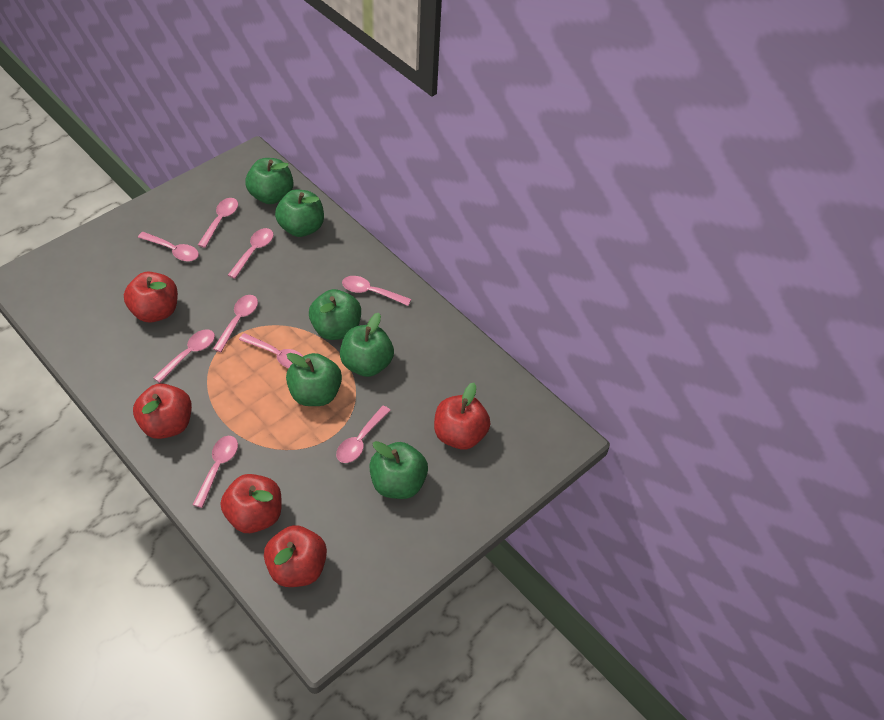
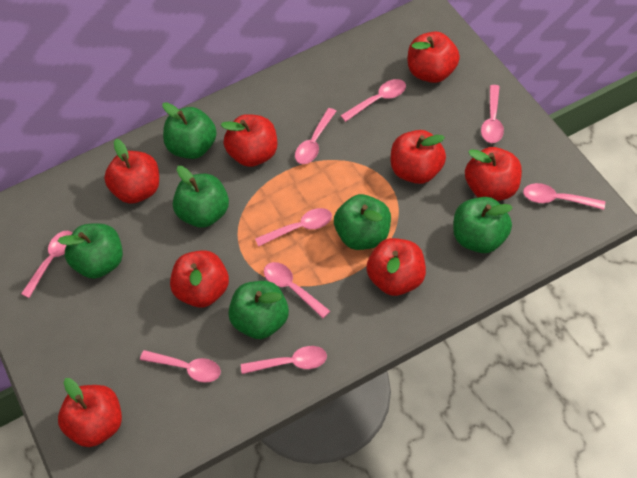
red apple: 5 -> 8

